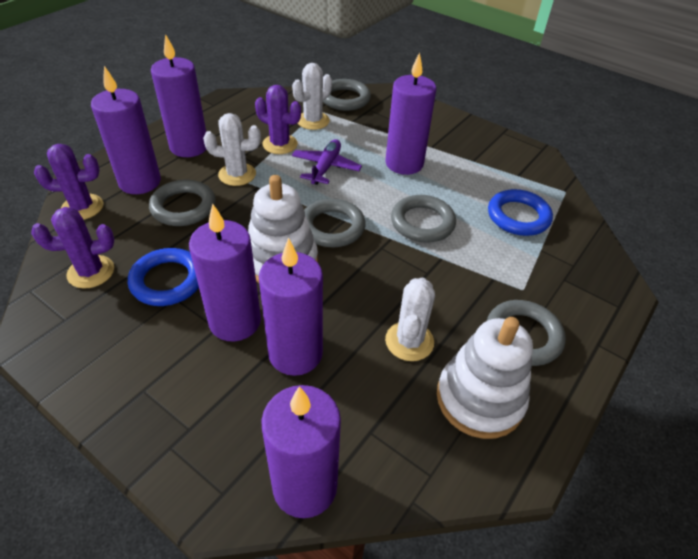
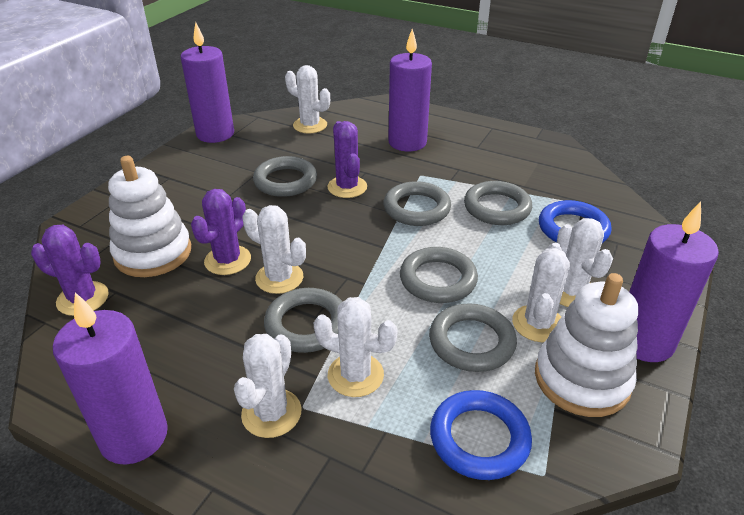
grey ring: 5 -> 6
purple candle: 6 -> 4
purple plane: 1 -> 0
white cactus: 3 -> 6

